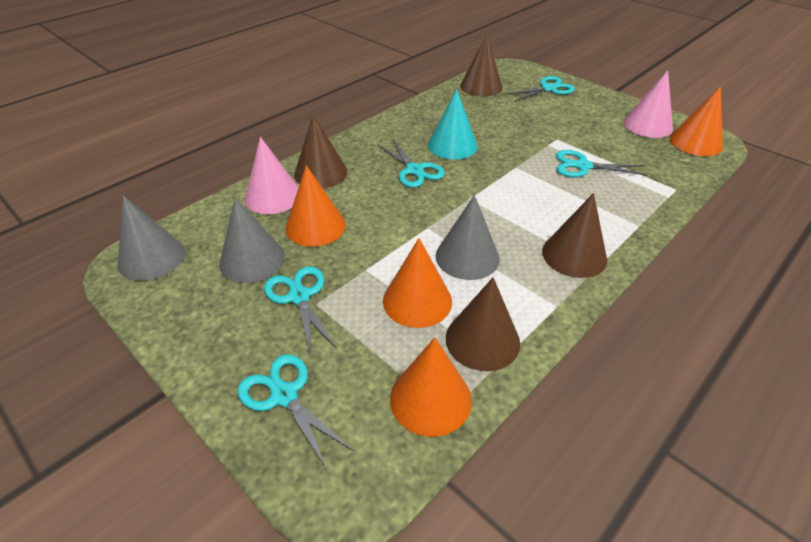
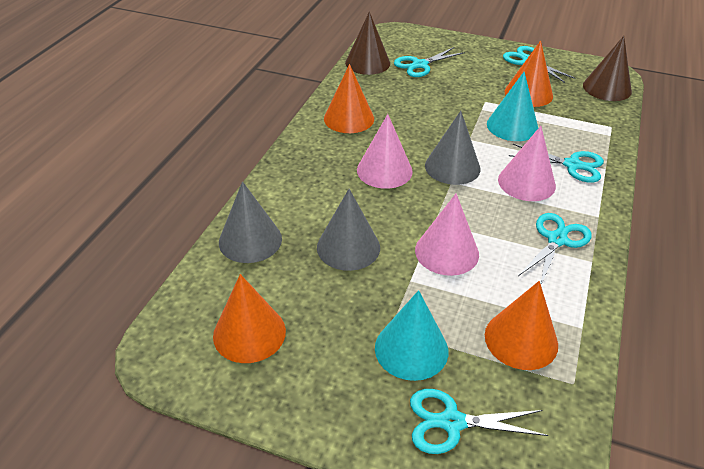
brown cone: 4 -> 2
pink cone: 2 -> 3
turquoise cone: 1 -> 2

